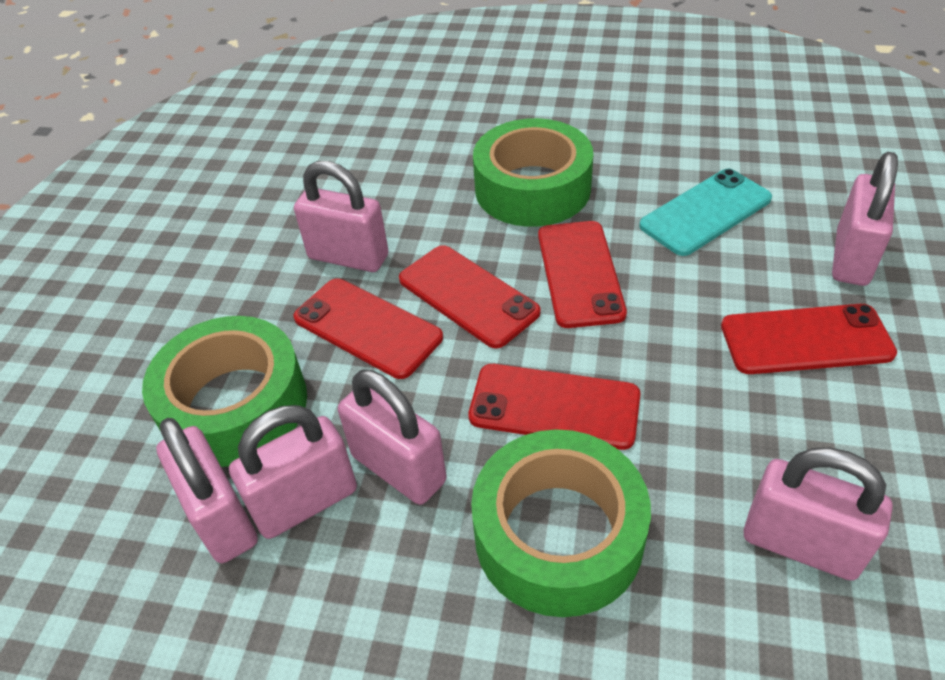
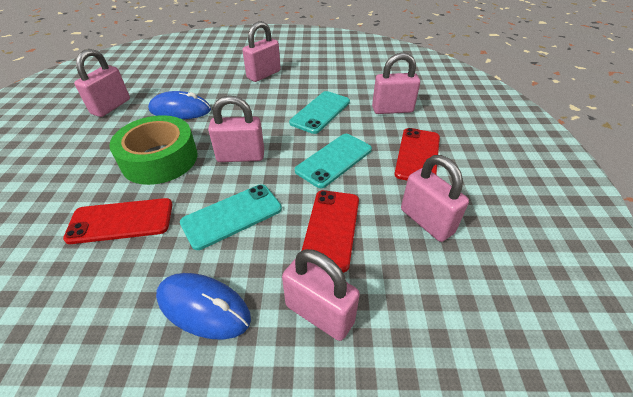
blue mouse: 0 -> 2
green tape: 3 -> 1
red phone: 5 -> 3
turquoise phone: 1 -> 3

